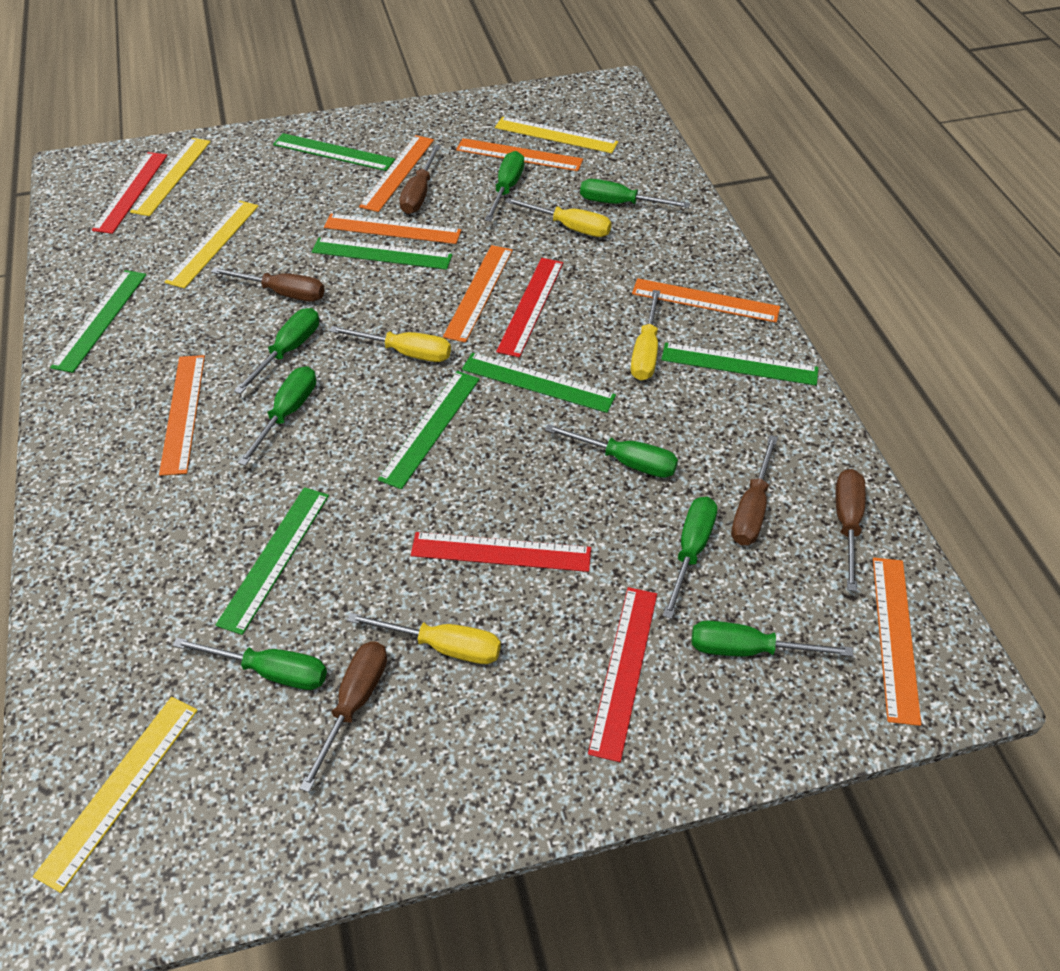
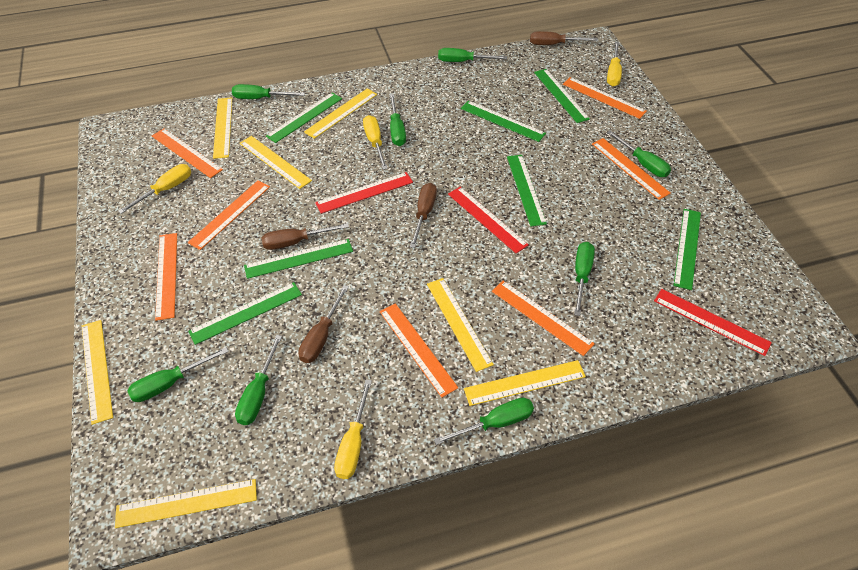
brown screwdriver: 5 -> 4
red ruler: 4 -> 3
yellow ruler: 4 -> 7

